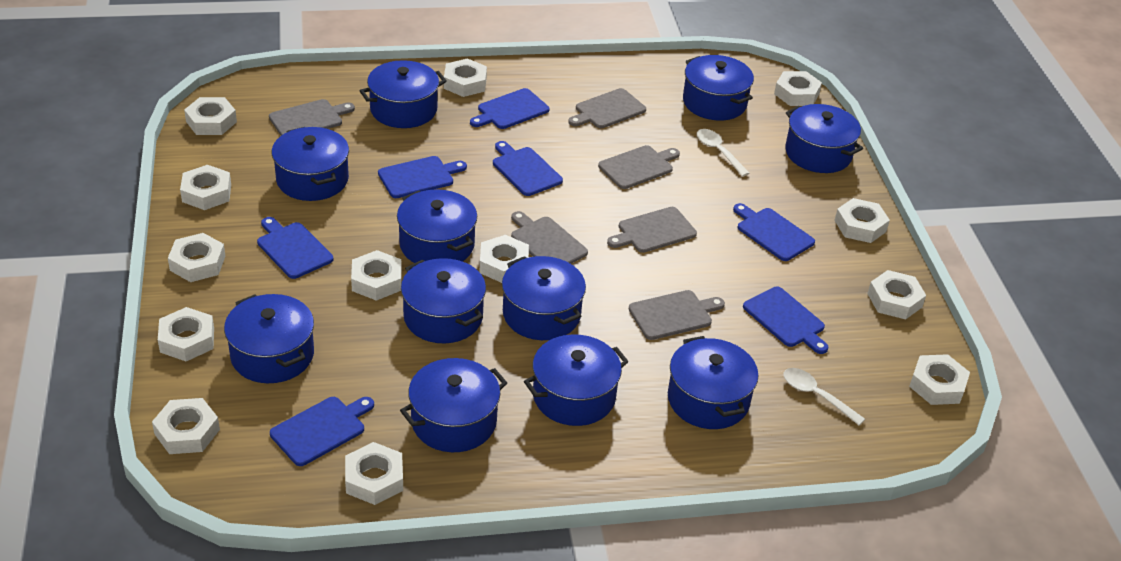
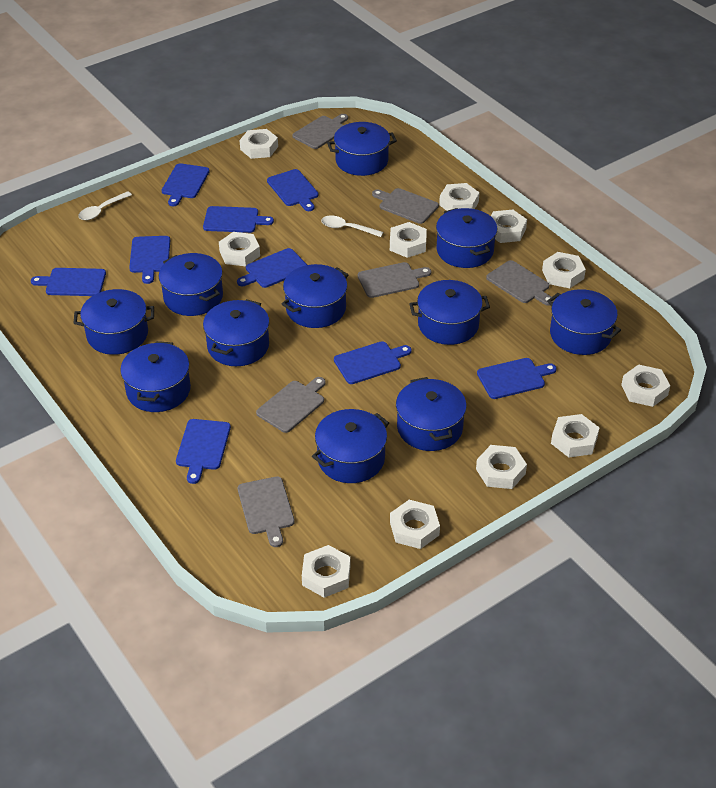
blue cutting board: 7 -> 9
white nut: 13 -> 11

